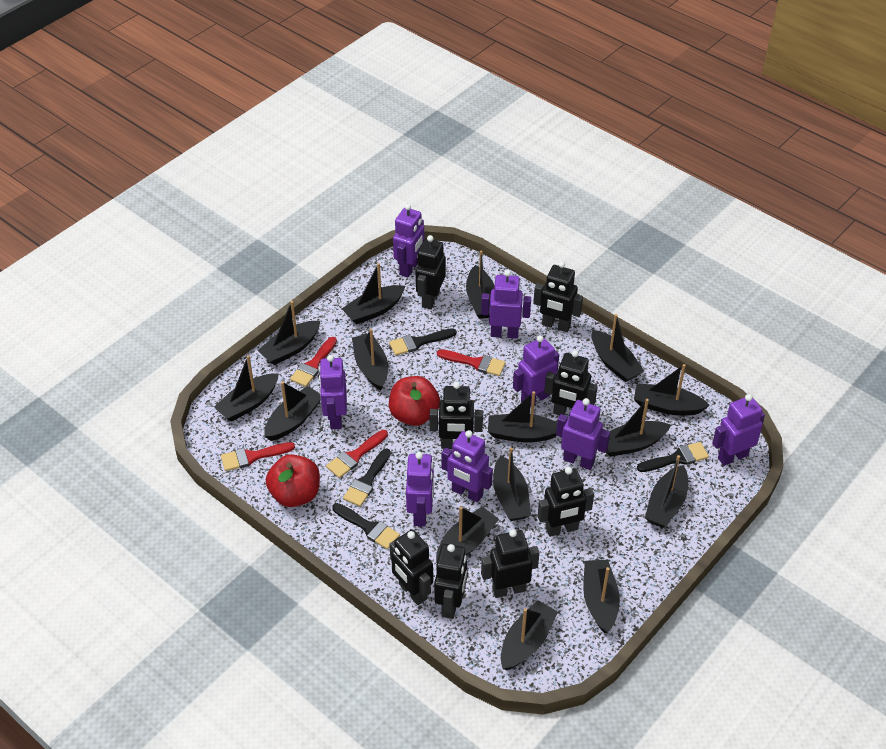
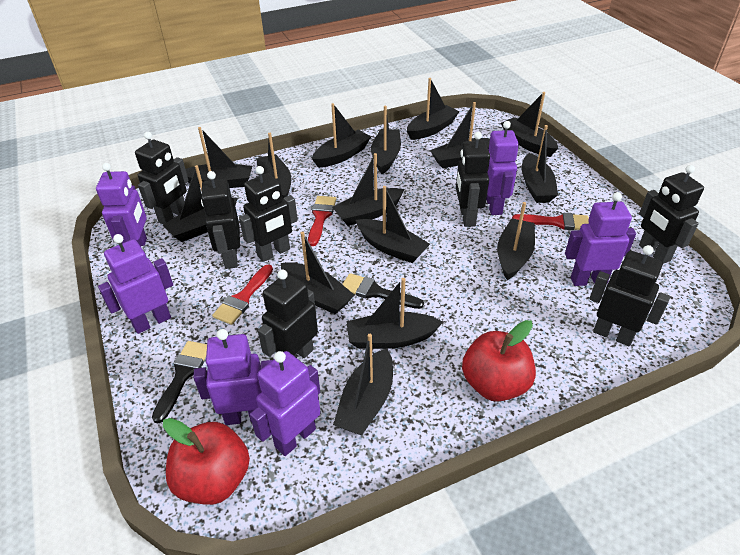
black brush: 4 -> 2
black robot: 8 -> 7
purple robot: 8 -> 6
red brush: 4 -> 3

